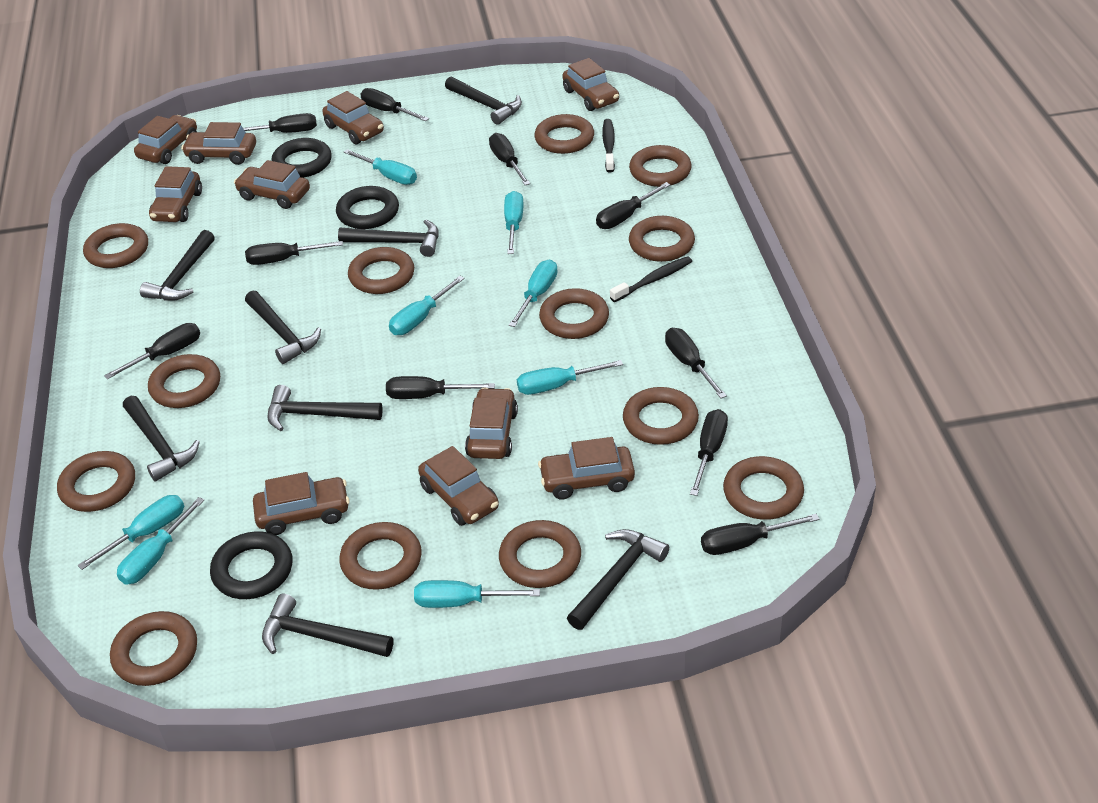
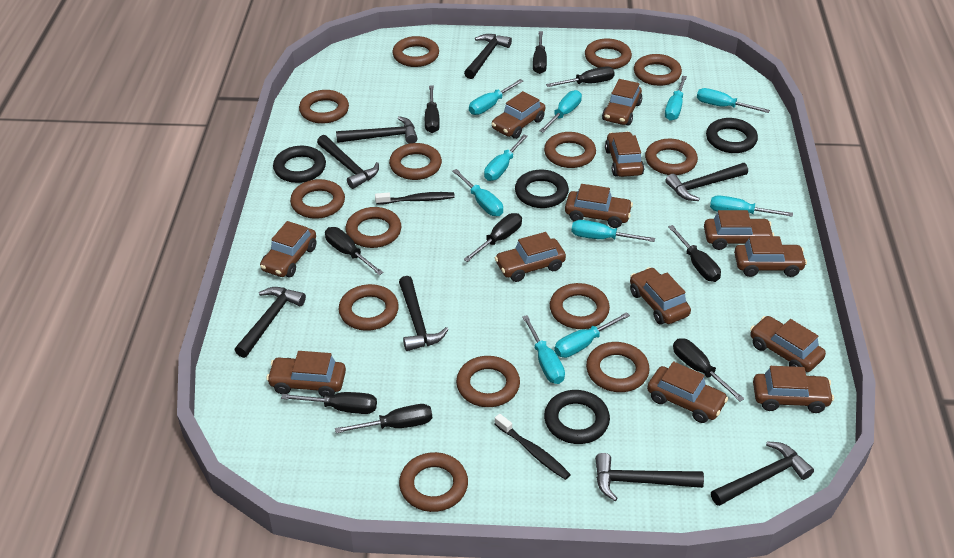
black ring: 3 -> 4
black screwdriver: 10 -> 9
brown car: 10 -> 13
brown ring: 13 -> 14
turquoise screwdriver: 8 -> 10

